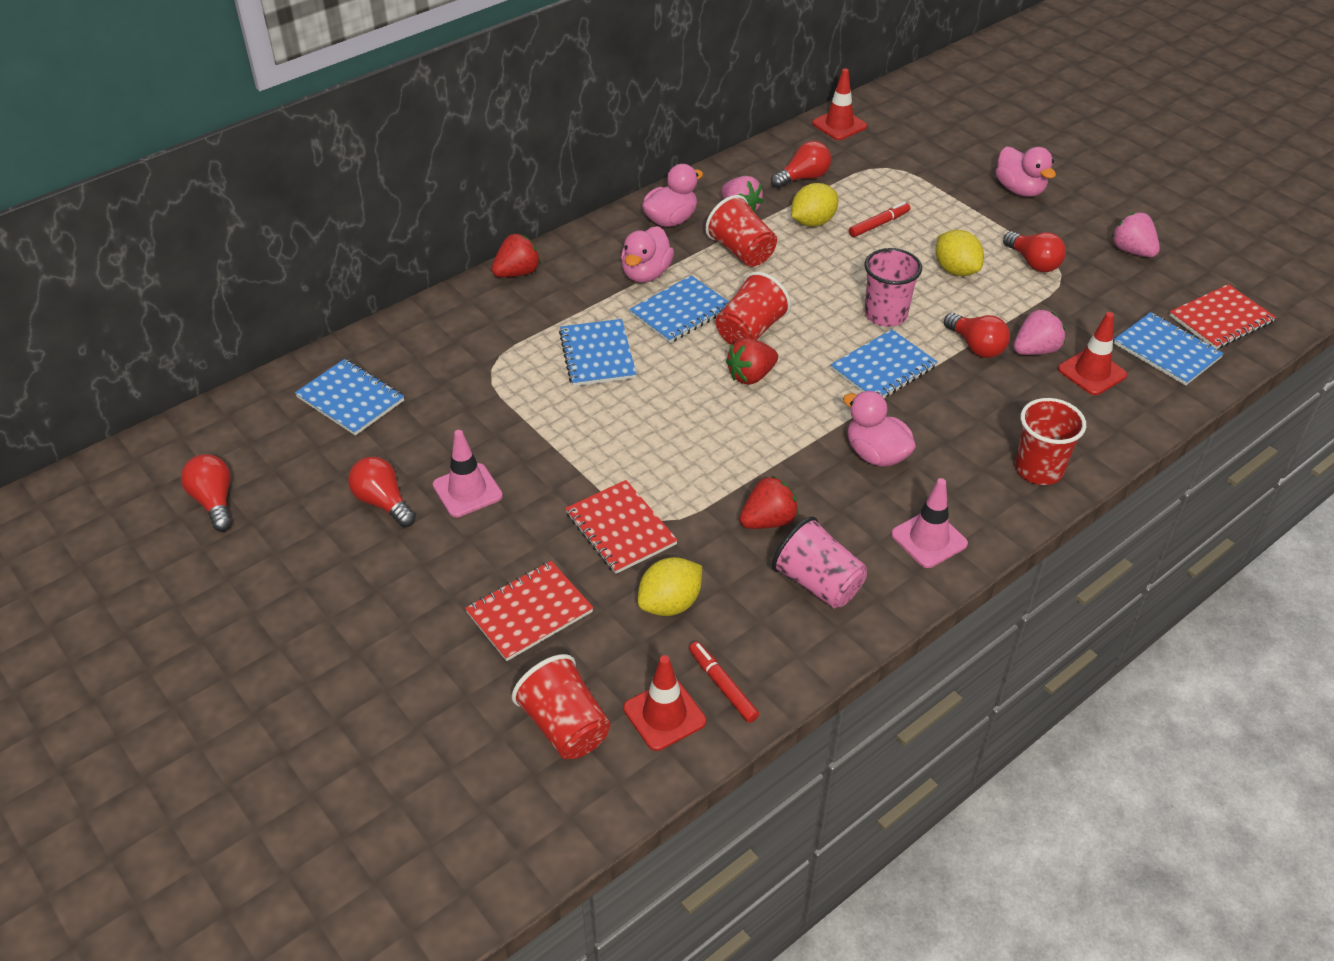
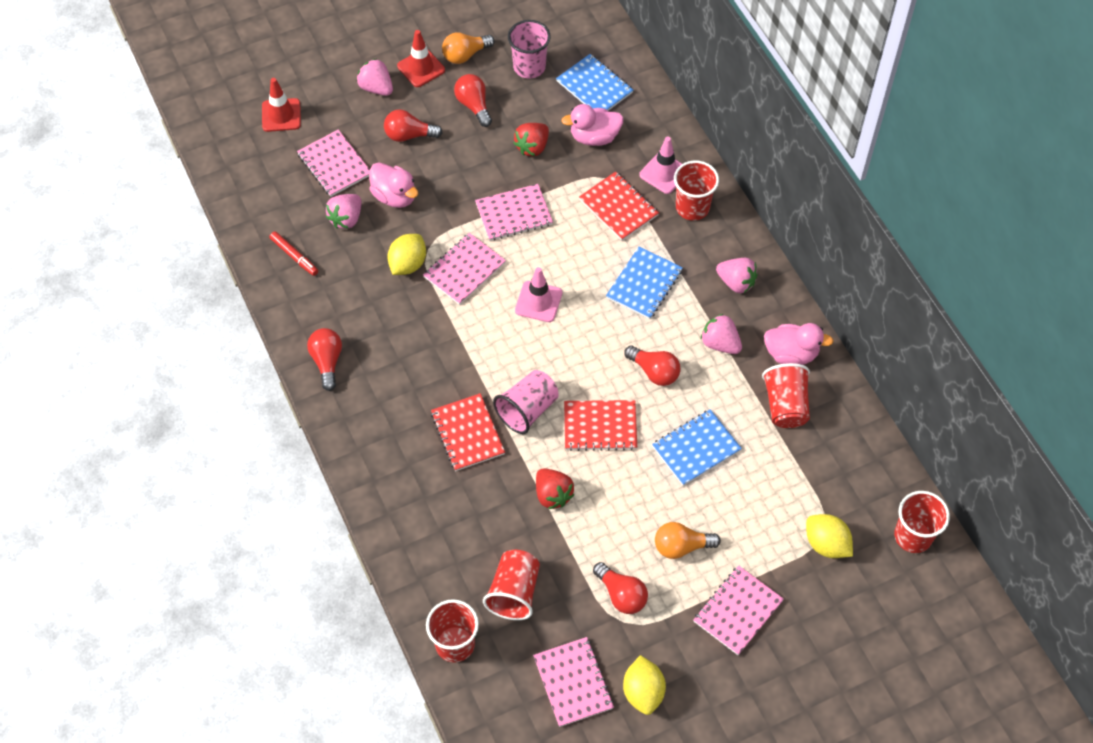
blue notebook: 5 -> 3
orange light bulb: 0 -> 2
pink duck: 4 -> 3
pink notebook: 0 -> 5
pink strawberry: 3 -> 4
red cup: 4 -> 5
red marker: 2 -> 1
red strawberry: 3 -> 2
red traffic cone: 3 -> 2

